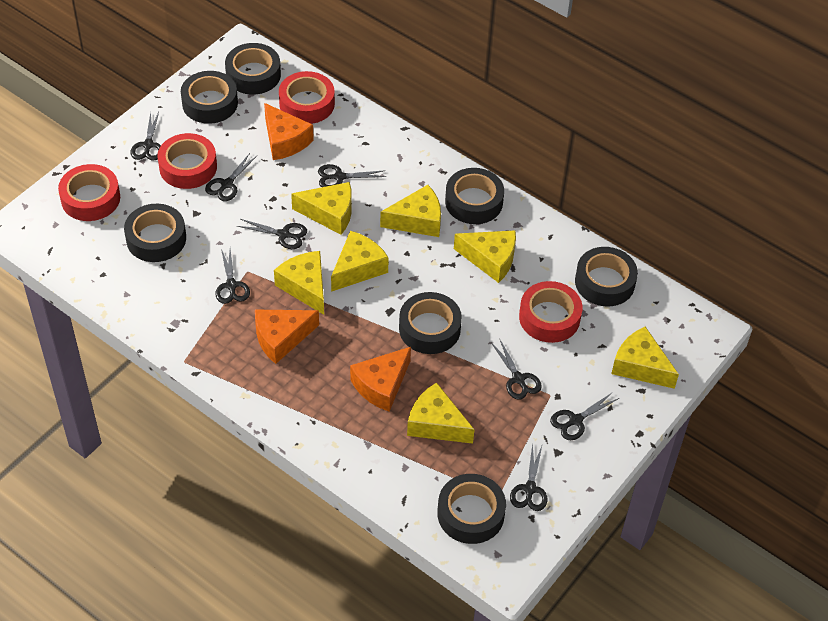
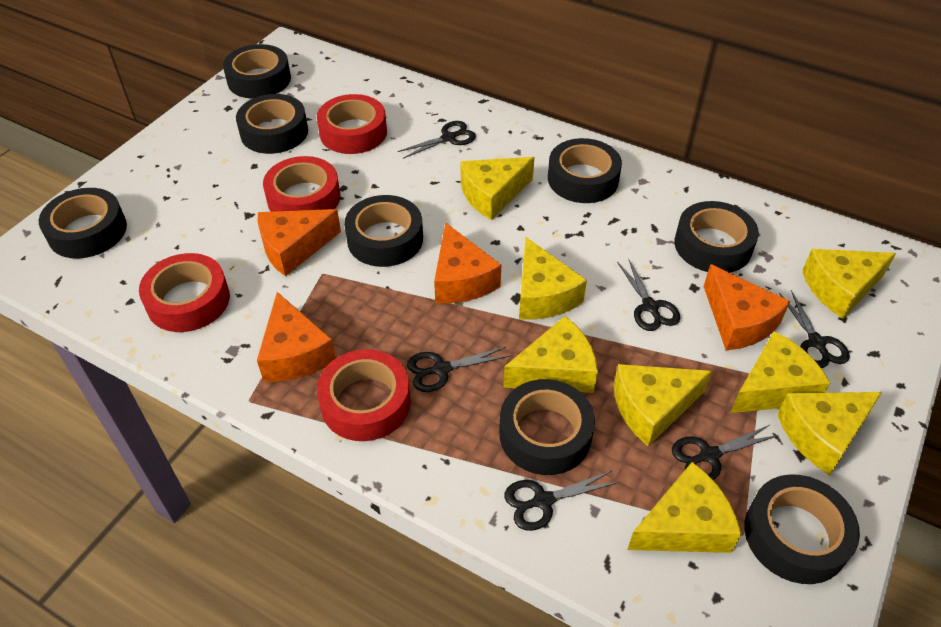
black scissors: 8 -> 6
black tape: 7 -> 8
orange cheese: 3 -> 4
yellow cheese: 7 -> 8

